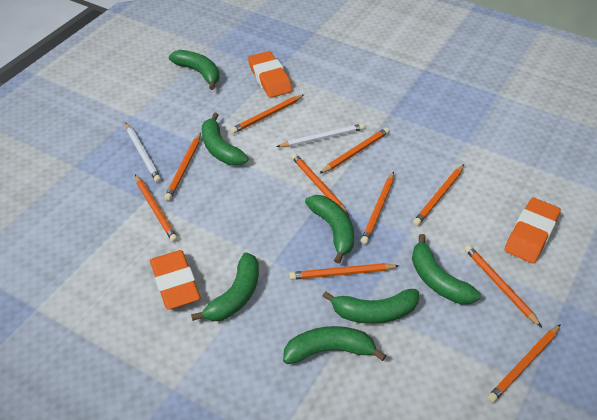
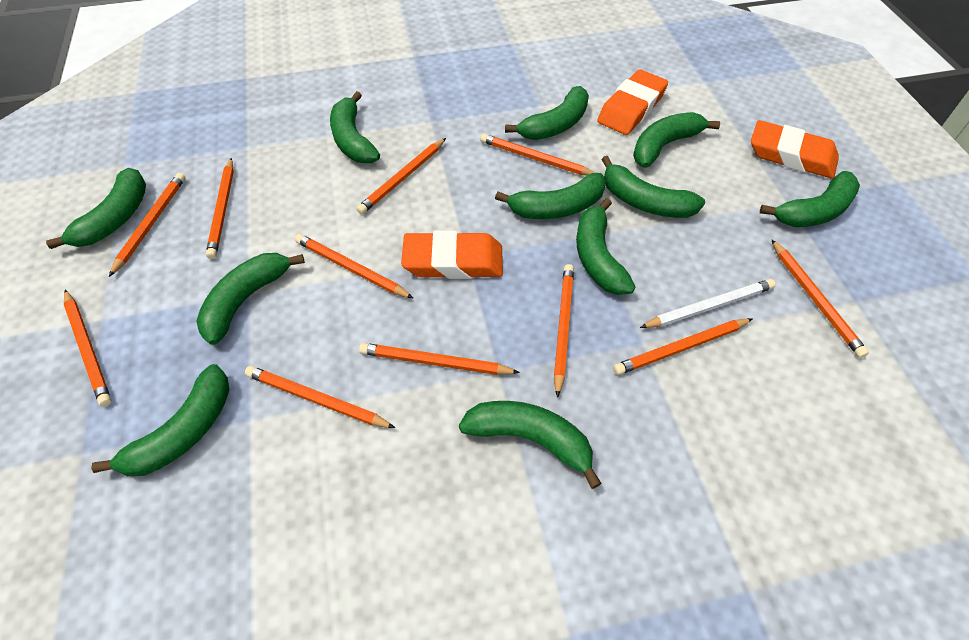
green banana: 7 -> 11
orange pencil: 10 -> 11
white pencil: 2 -> 1

